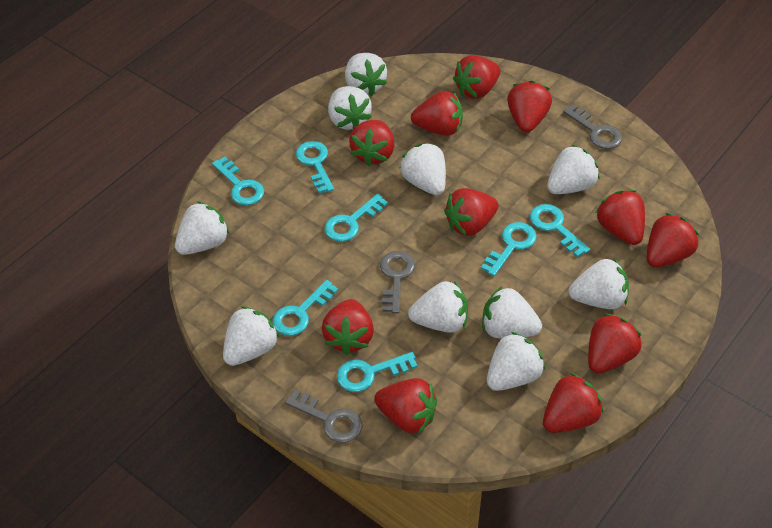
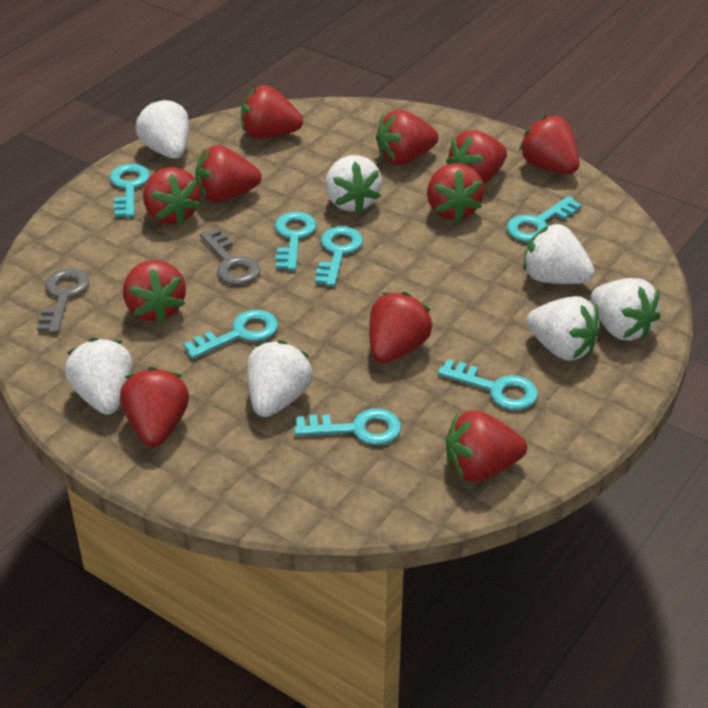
grey key: 3 -> 2
white strawberry: 10 -> 7

